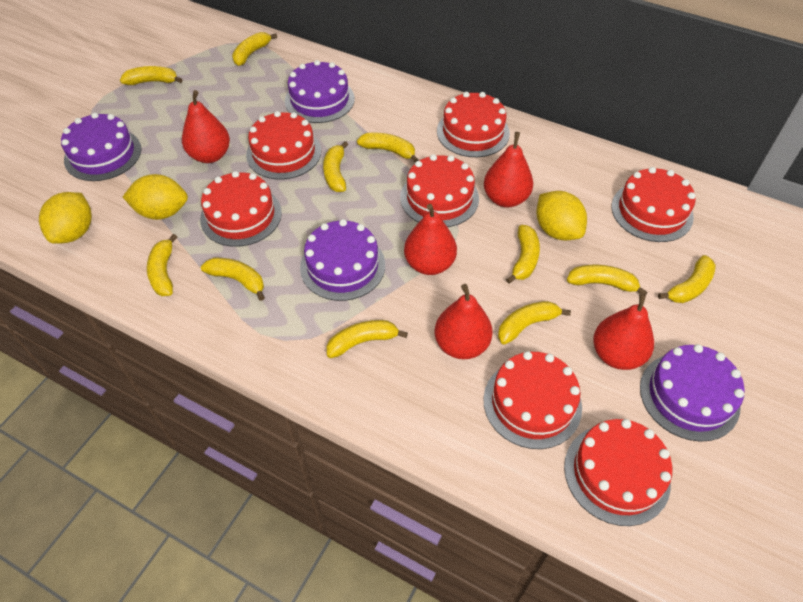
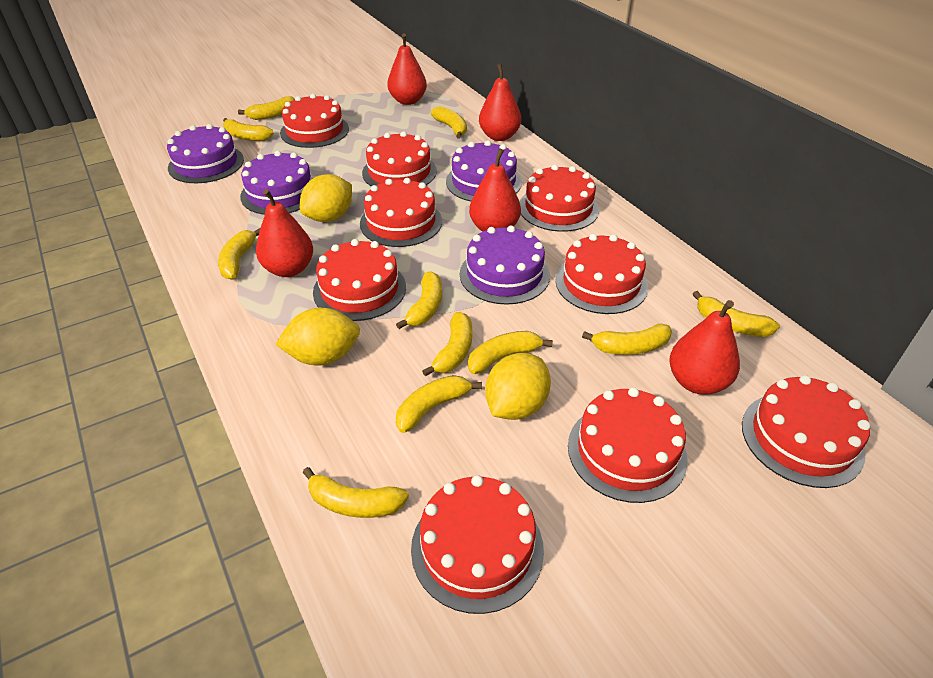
red cake: 7 -> 9

